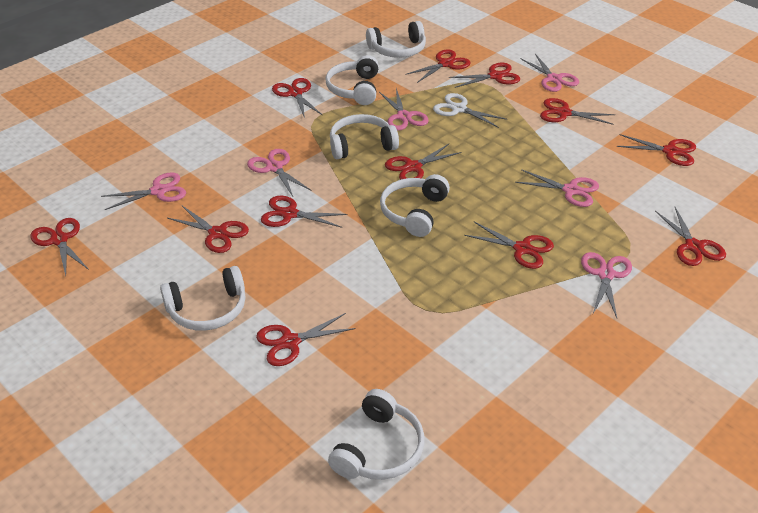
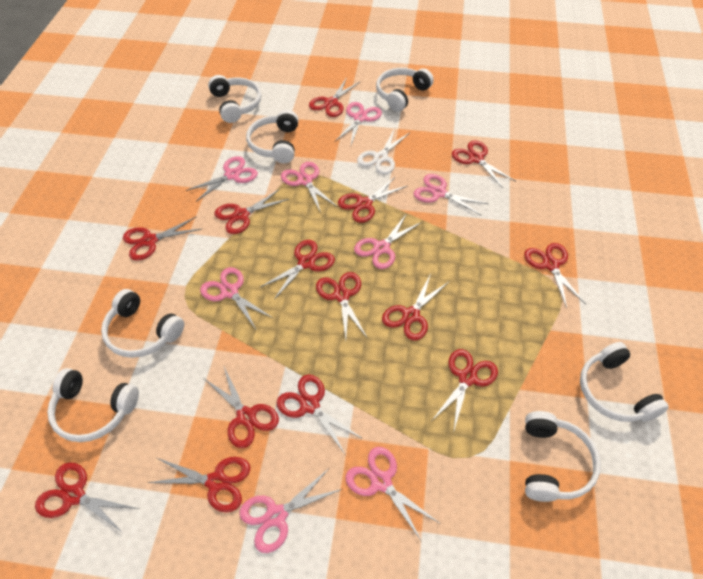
pink scissors: 6 -> 8
red scissors: 12 -> 14
white headphones: 6 -> 7

